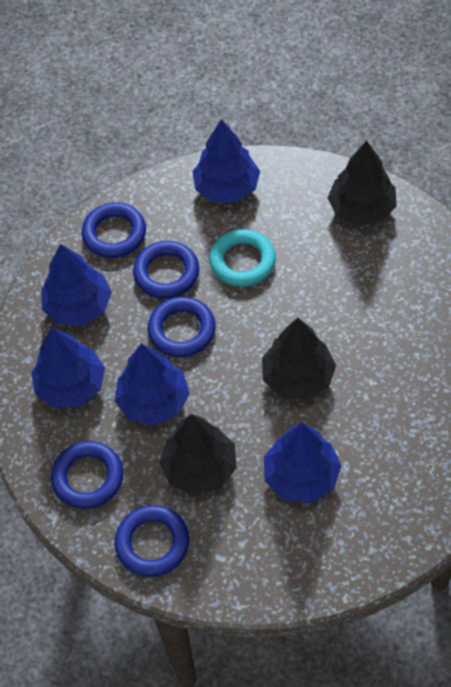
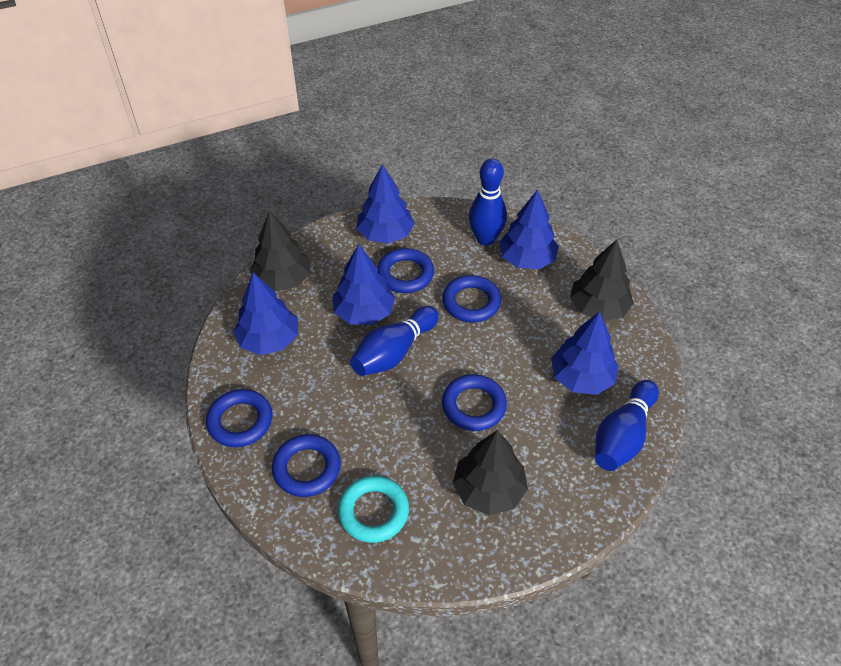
blue bowling pin: 0 -> 3

